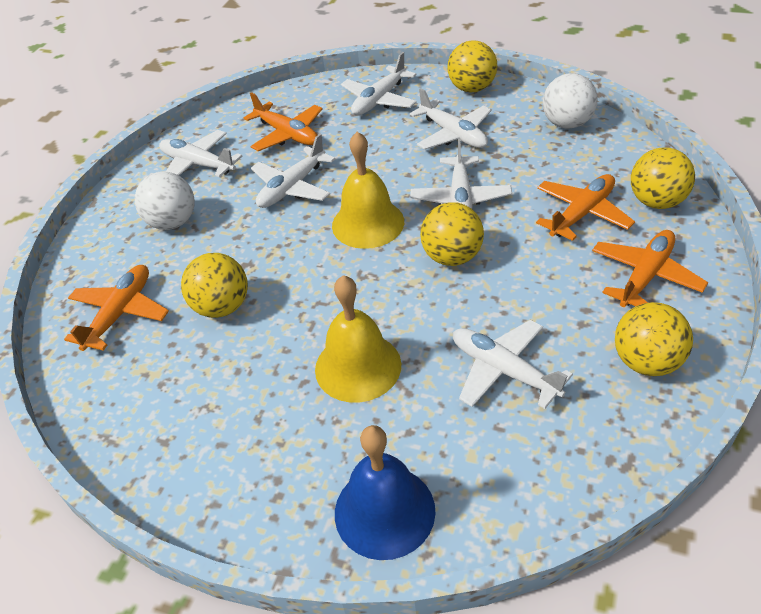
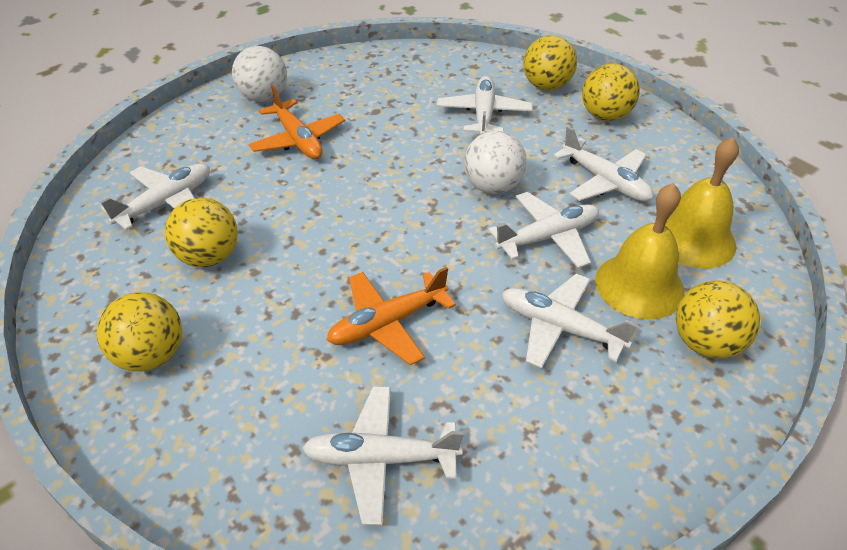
blue bell: 1 -> 0
orange plane: 4 -> 2

